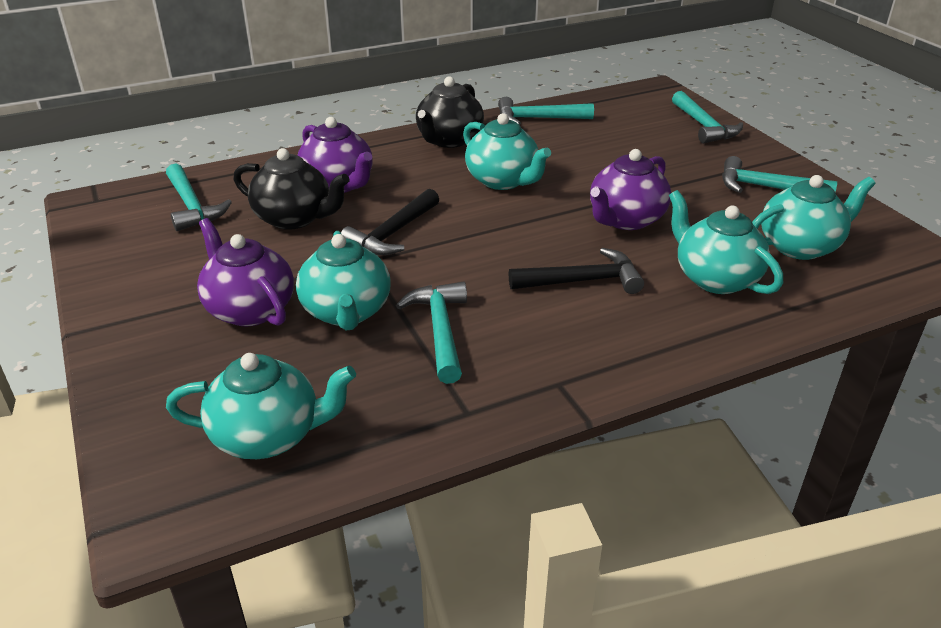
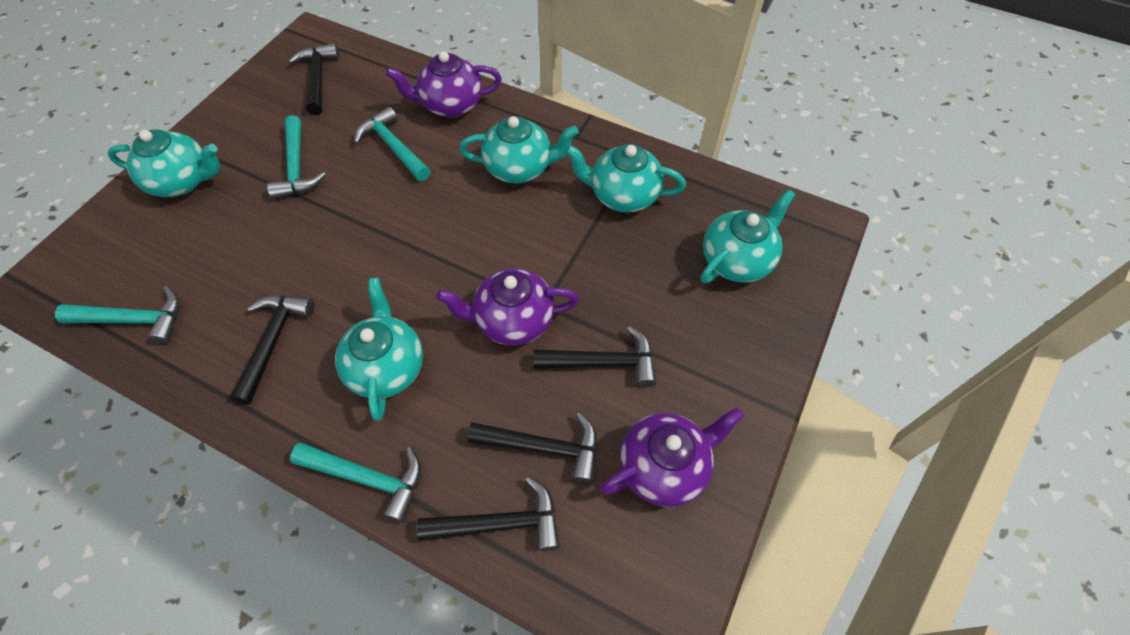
black hammer: 2 -> 5
black teapot: 2 -> 0
turquoise hammer: 5 -> 4

